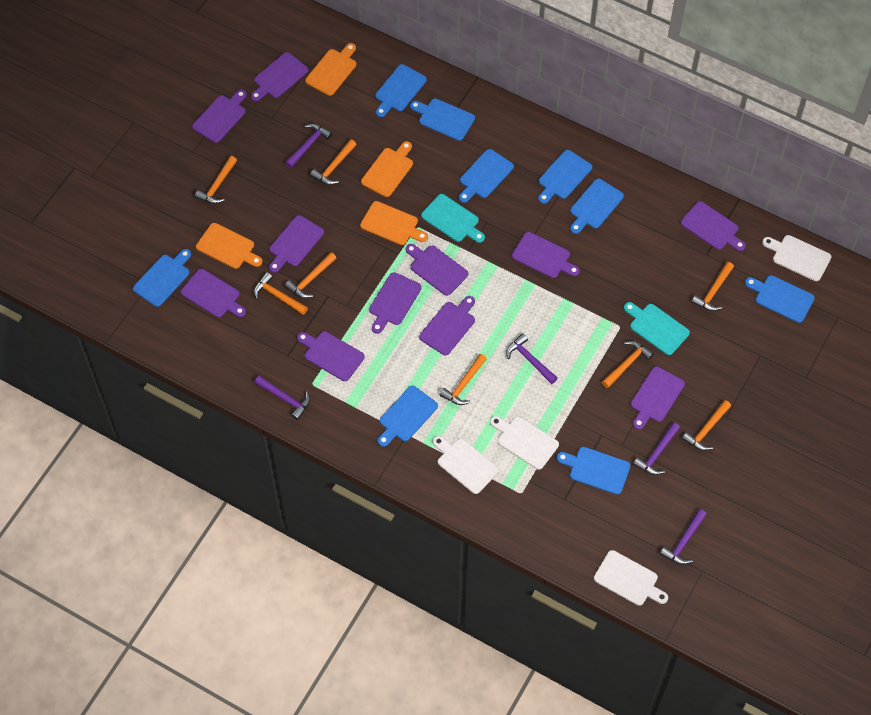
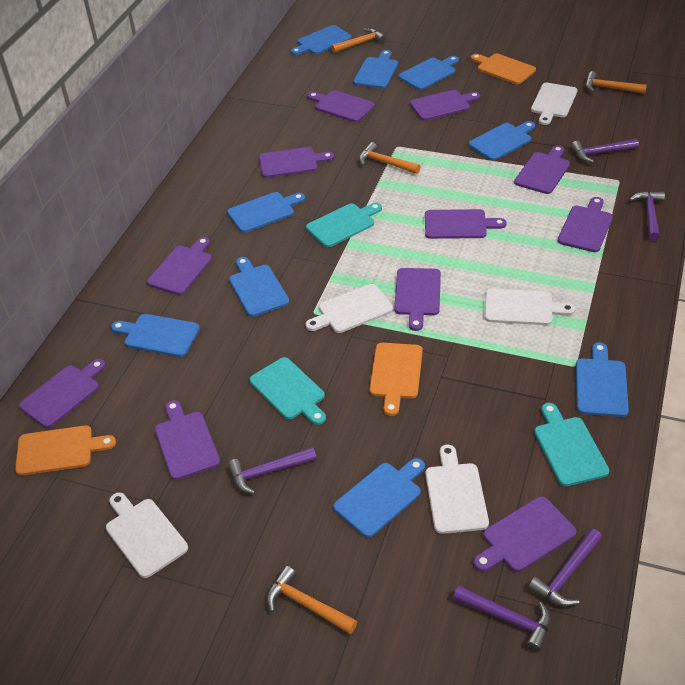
orange cutting board: 4 -> 3
orange hammer: 8 -> 4
turquoise cutting board: 2 -> 3
white cutting board: 4 -> 5

